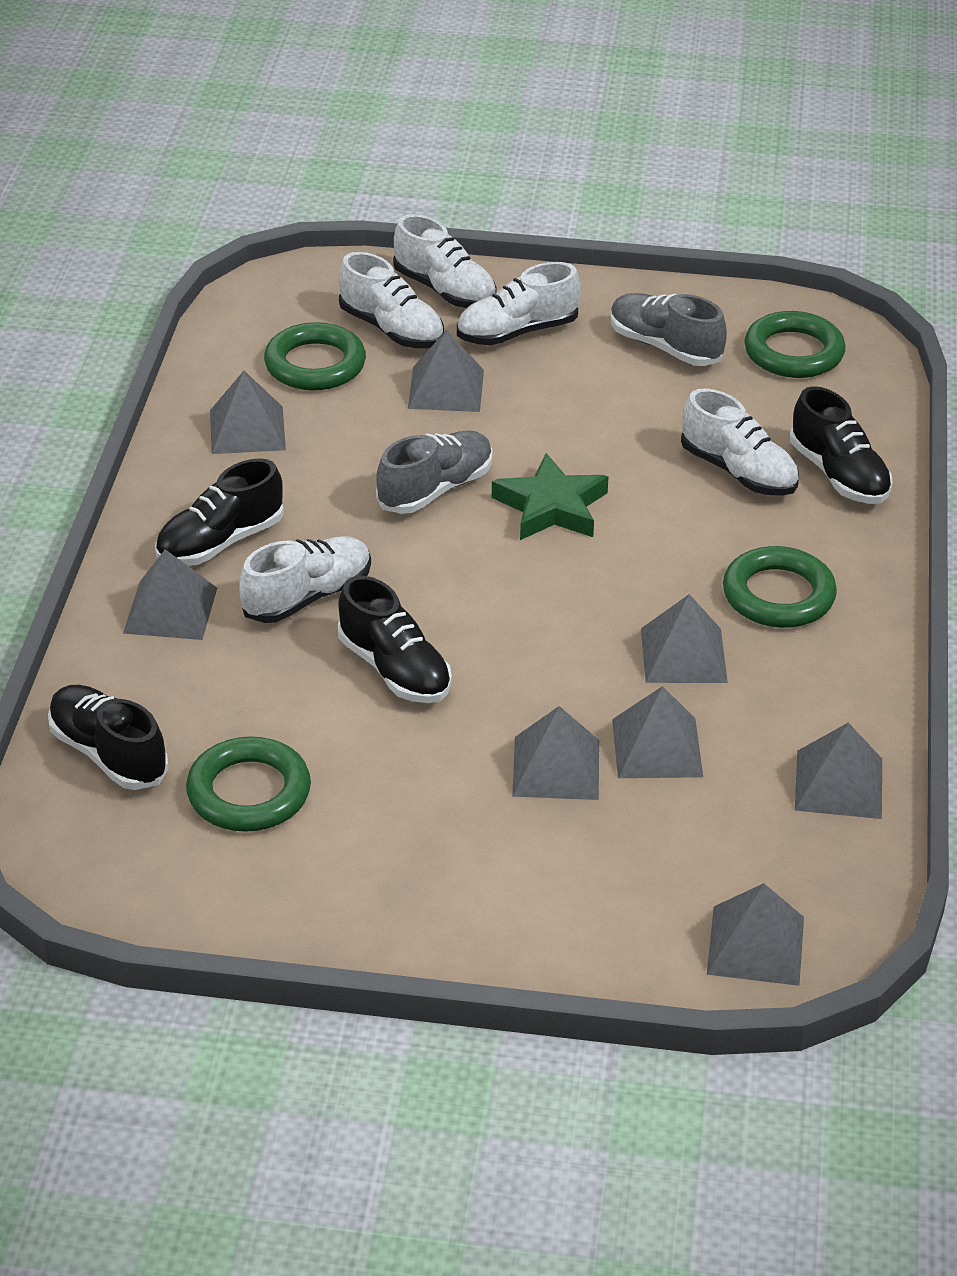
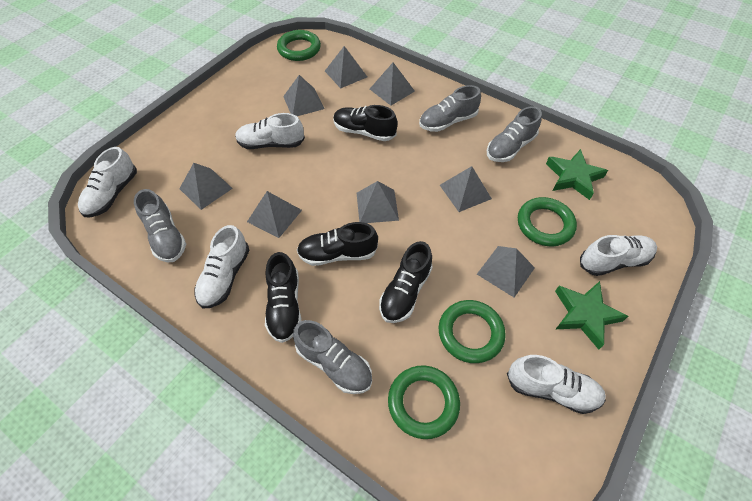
green star: 1 -> 2
grey shoe: 2 -> 4

